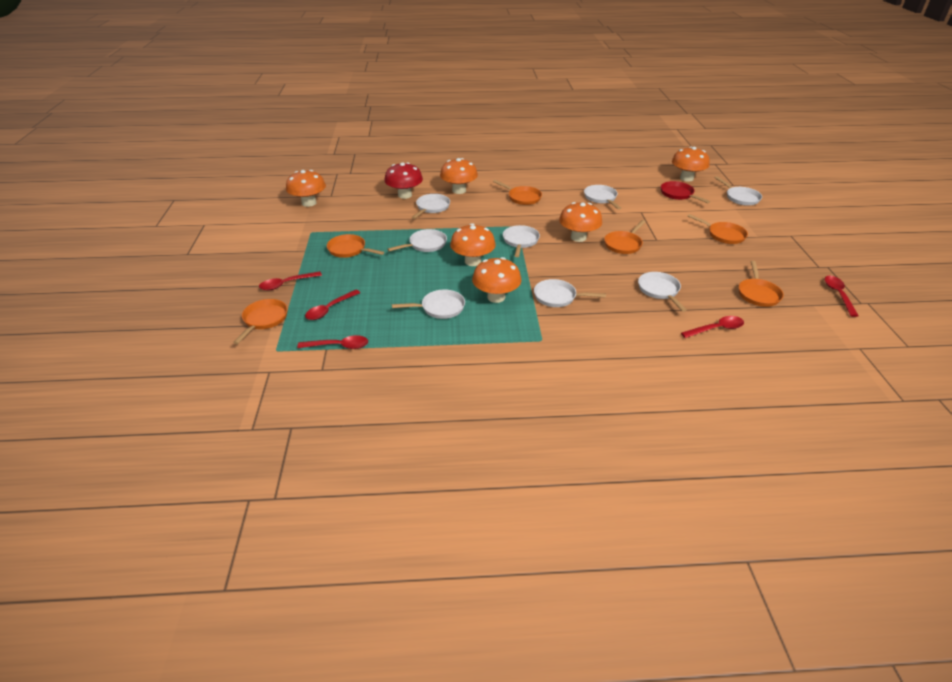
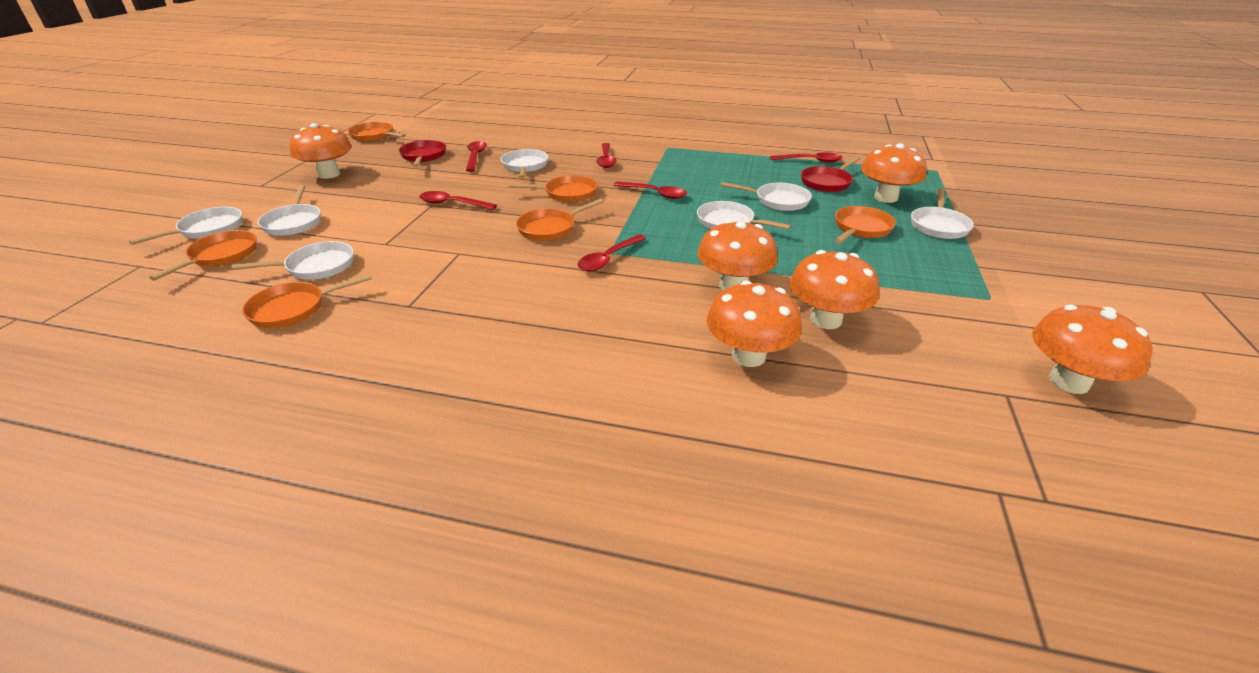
red mushroom: 1 -> 0
red pan: 1 -> 2
red spoon: 5 -> 6
white pan: 8 -> 7

